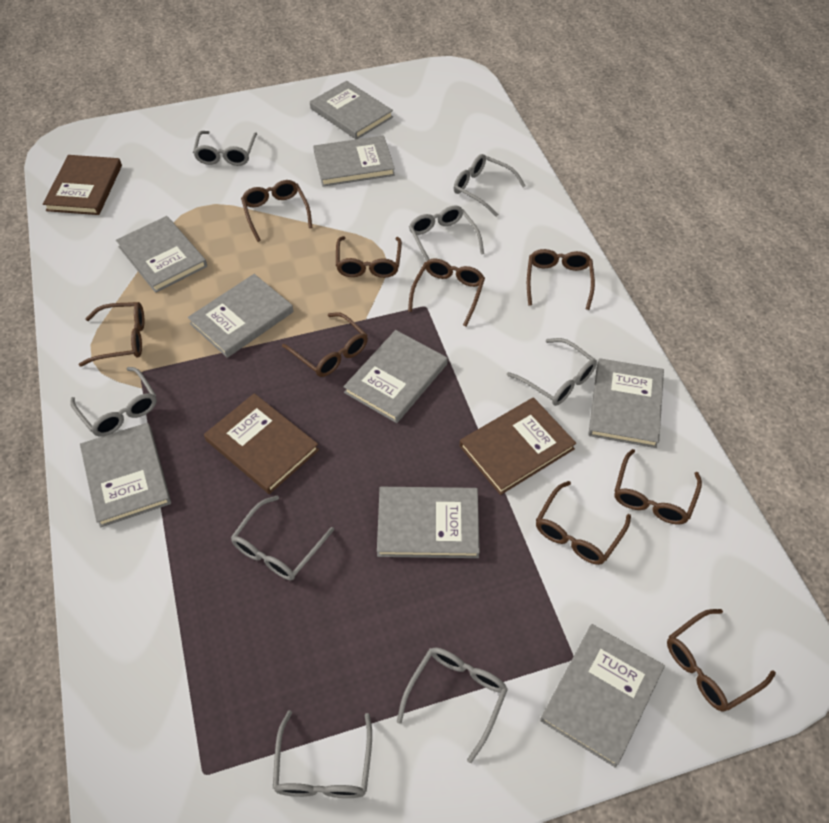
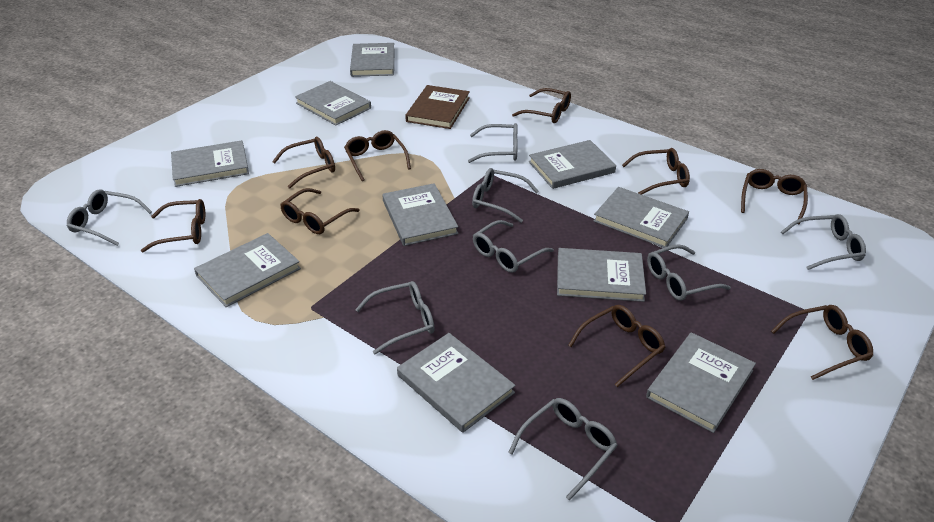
brown book: 3 -> 1
grey book: 9 -> 10

